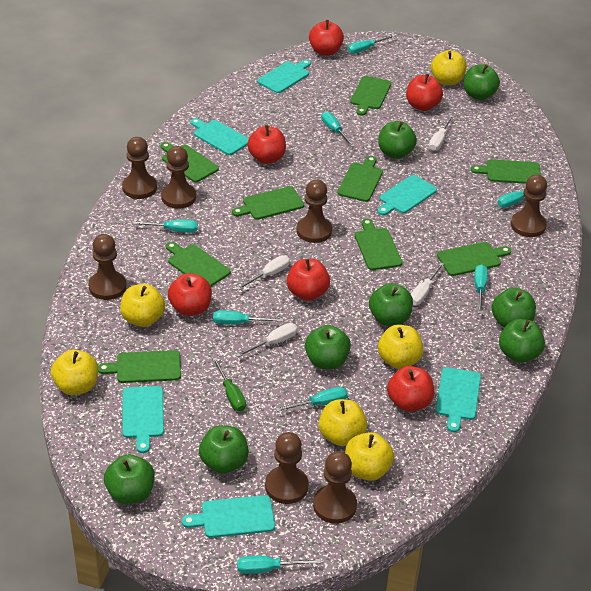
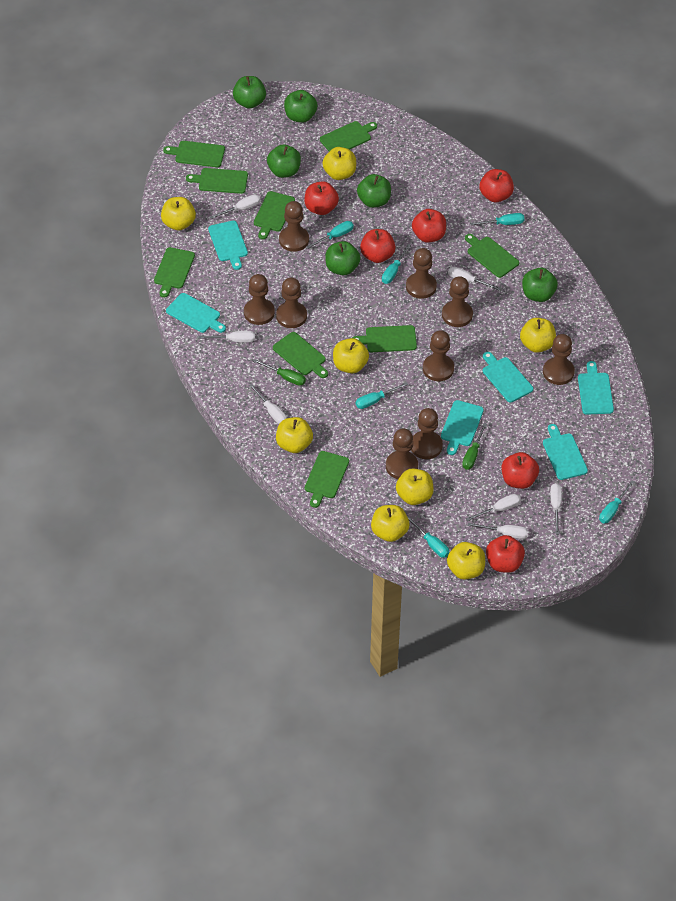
brown pawn: 7 -> 9
green apple: 8 -> 6
green screwdriver: 1 -> 2
turquoise screwdriver: 8 -> 6
white screwdriver: 4 -> 7
yellow apple: 6 -> 8

